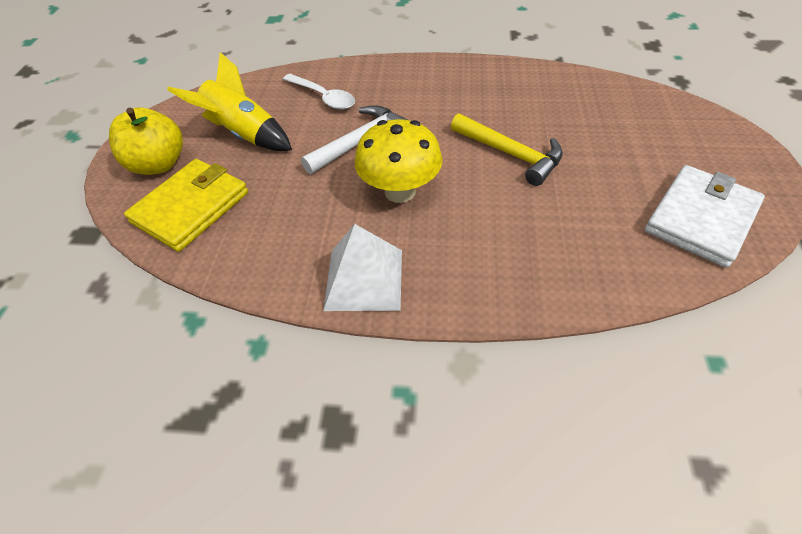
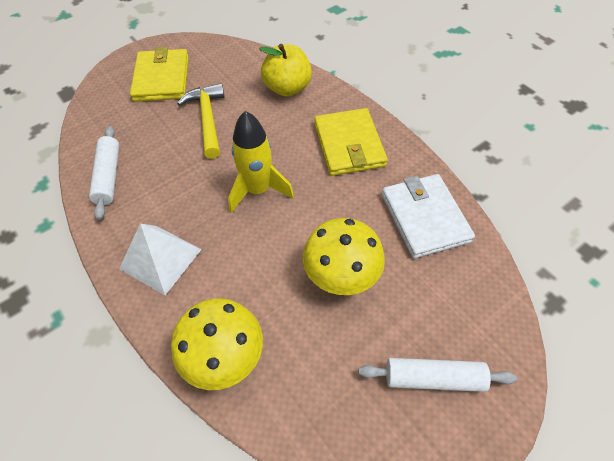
white hammer: 1 -> 0
white rolling pin: 0 -> 2
white spoon: 1 -> 0
yellow mushroom: 1 -> 2
yellow wallet: 1 -> 2

